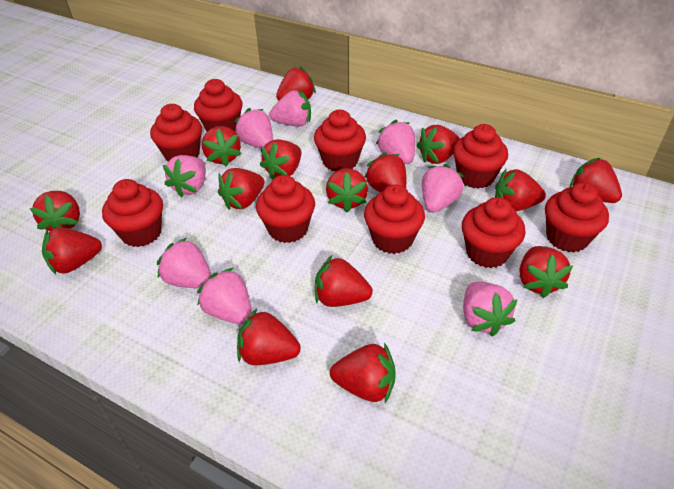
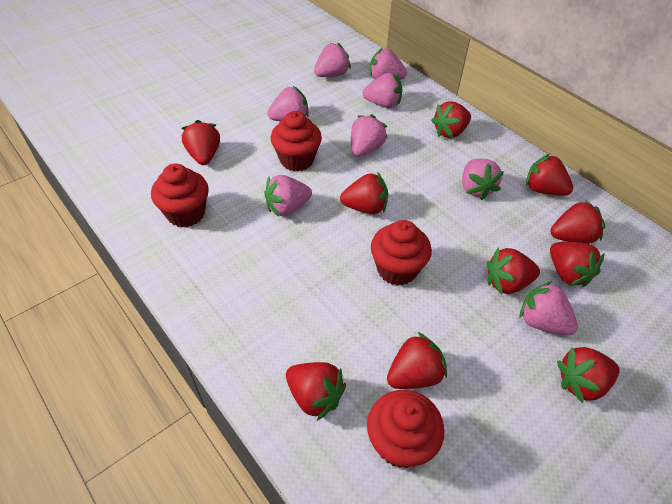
red cupcake: 9 -> 4
red strawberry: 15 -> 10

